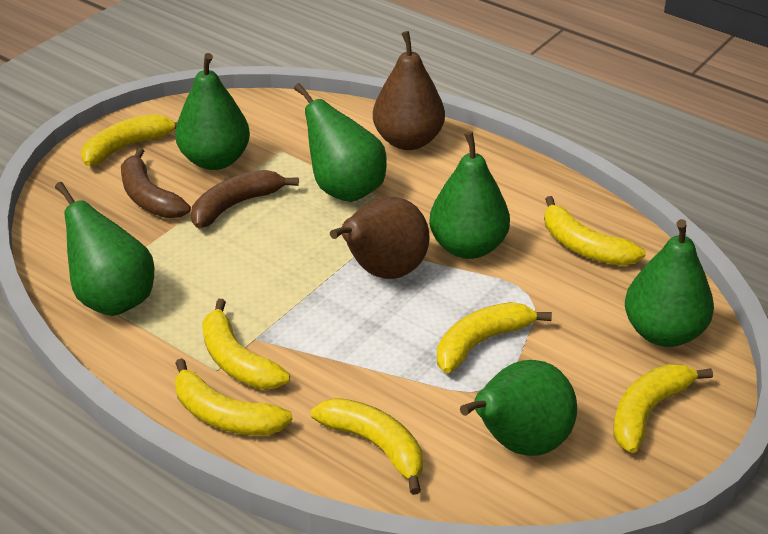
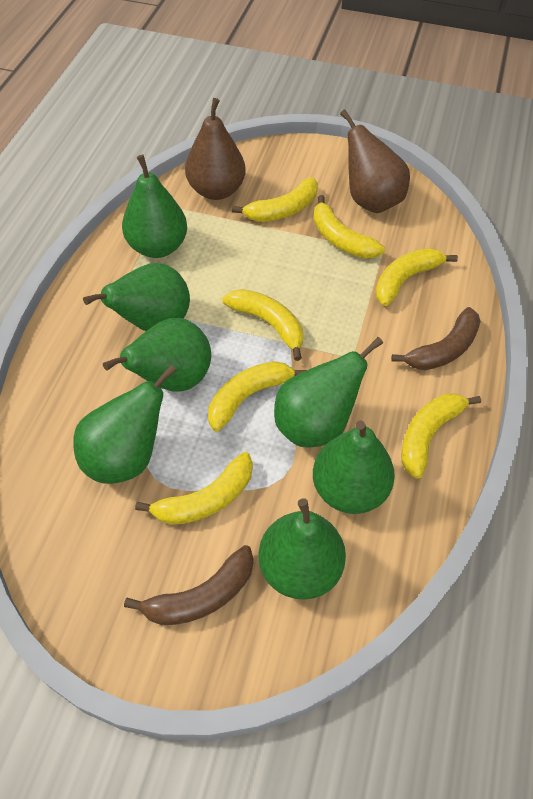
green pear: 6 -> 7

